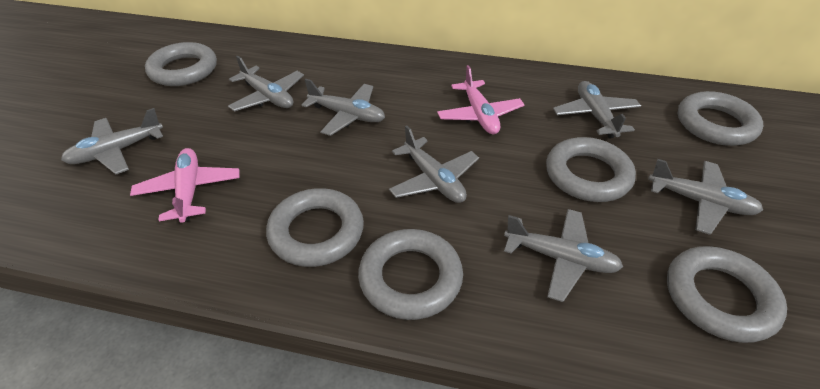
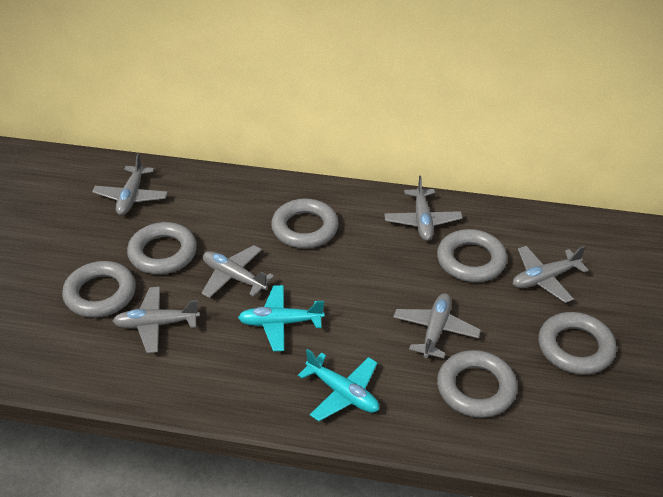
grey plane: 7 -> 6
pink plane: 2 -> 0
turquoise plane: 0 -> 2

